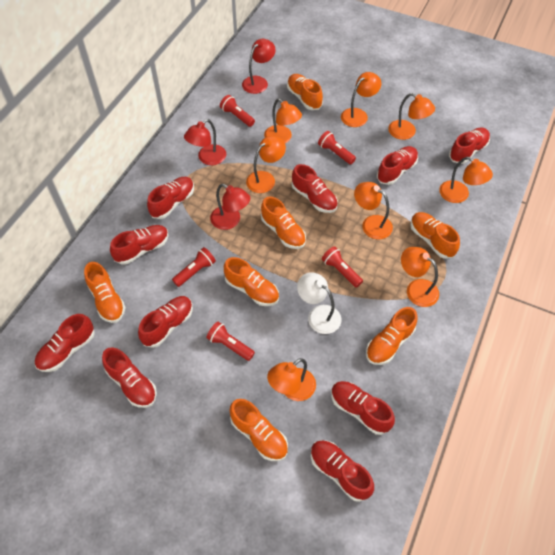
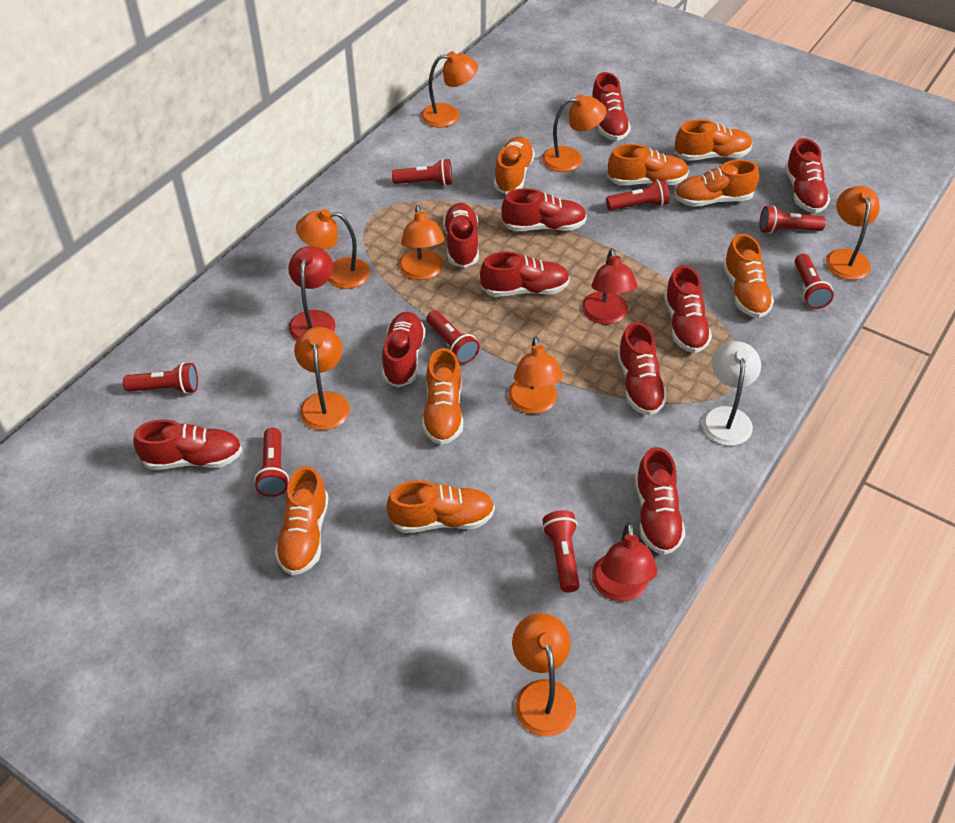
orange shoe: 7 -> 8
red flashlight: 5 -> 8

